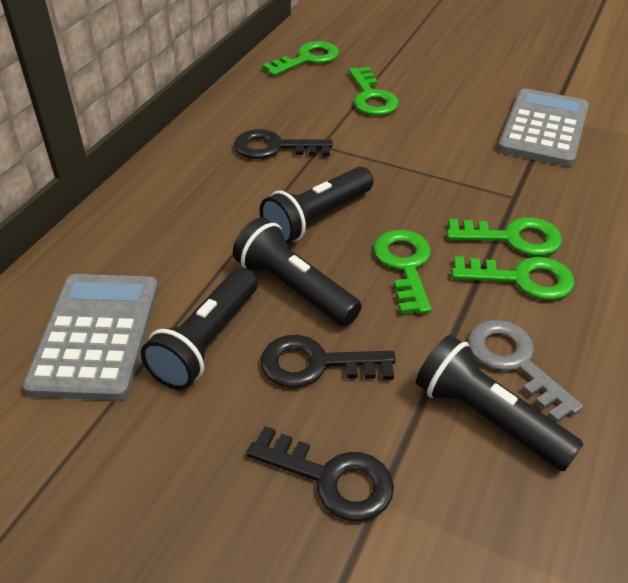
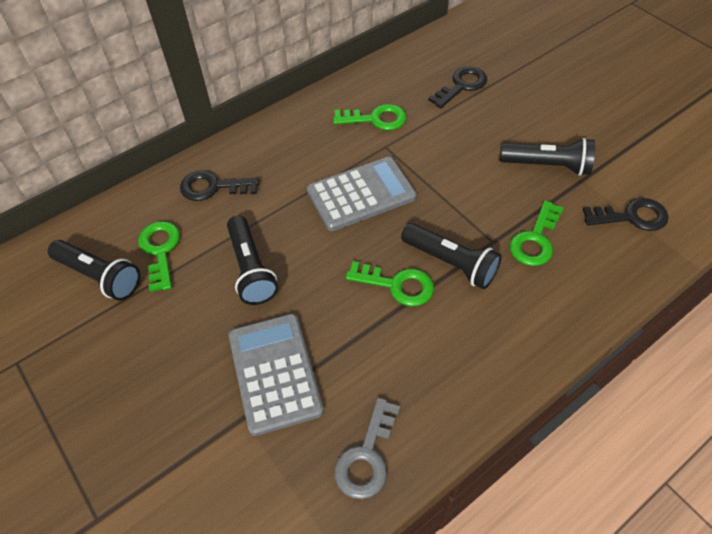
green key: 5 -> 4

